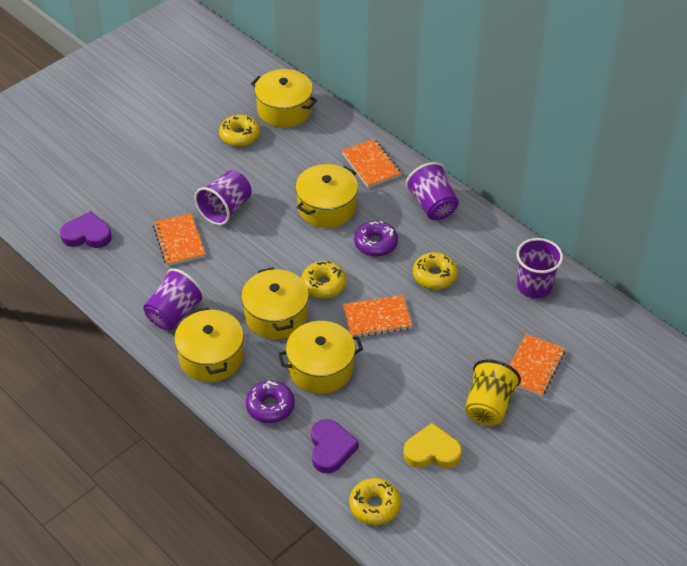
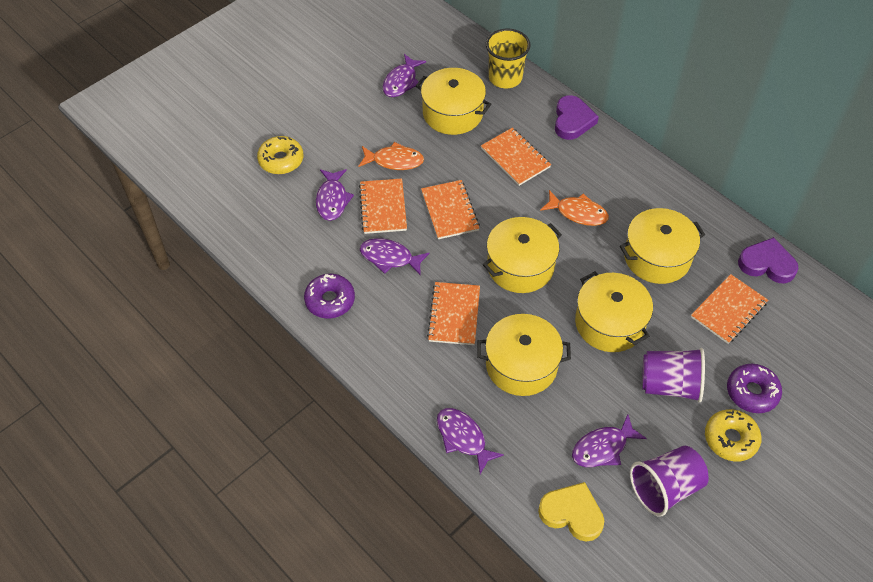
orange fish: 0 -> 2
orange notebook: 4 -> 5
purple cup: 4 -> 2
purple fish: 0 -> 5
yellow donut: 4 -> 2

